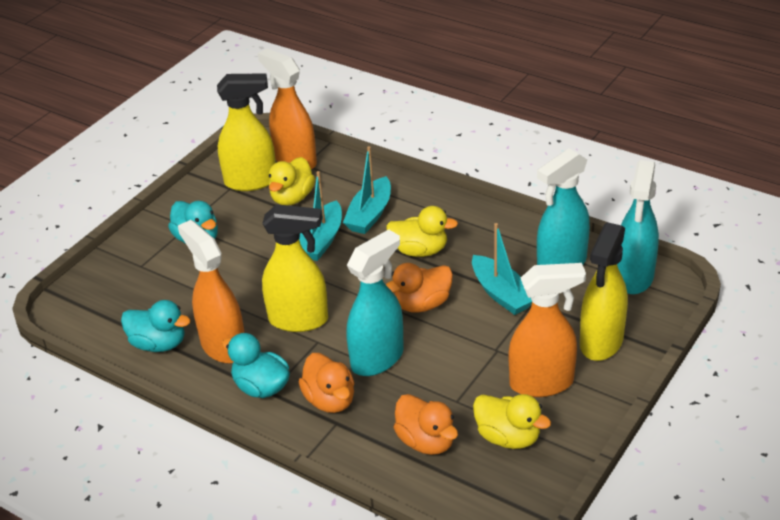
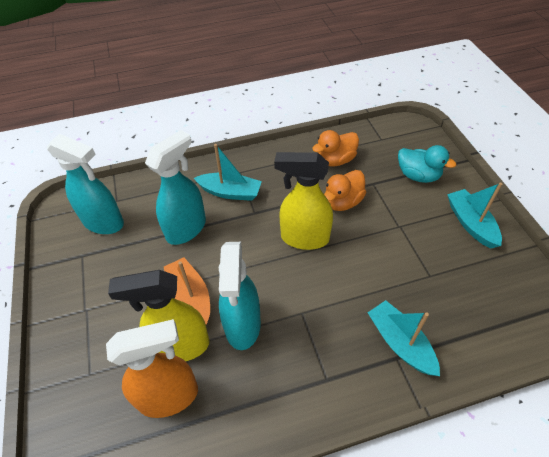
orange boat: 0 -> 1
orange duck: 3 -> 2
orange spray bottle: 3 -> 1
turquoise duck: 3 -> 1
yellow duck: 3 -> 0
yellow spray bottle: 3 -> 2

